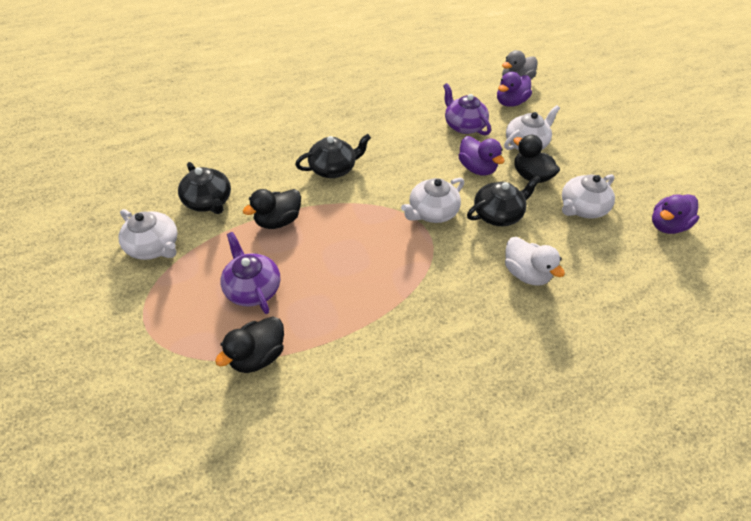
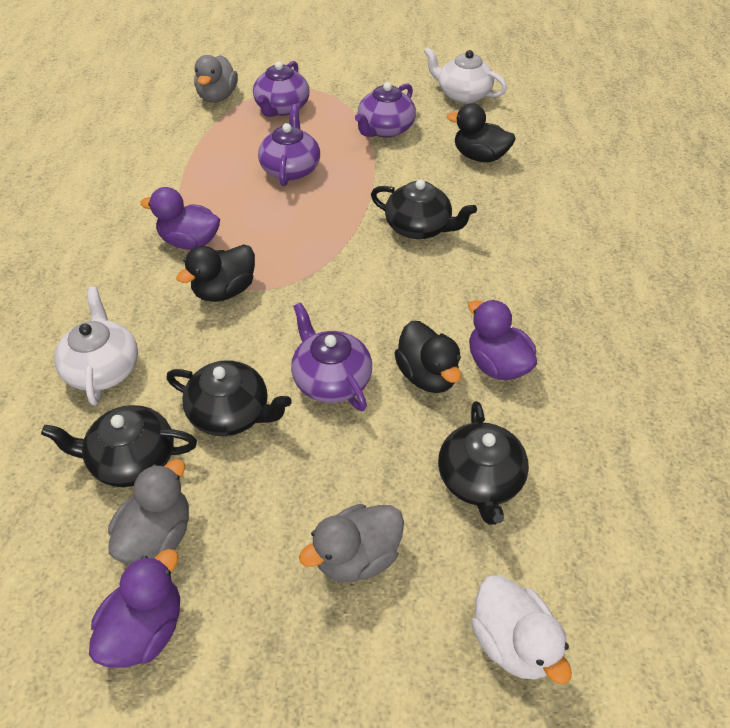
black teapot: 3 -> 4
grey duck: 1 -> 3
purple teapot: 2 -> 4
white teapot: 4 -> 2

